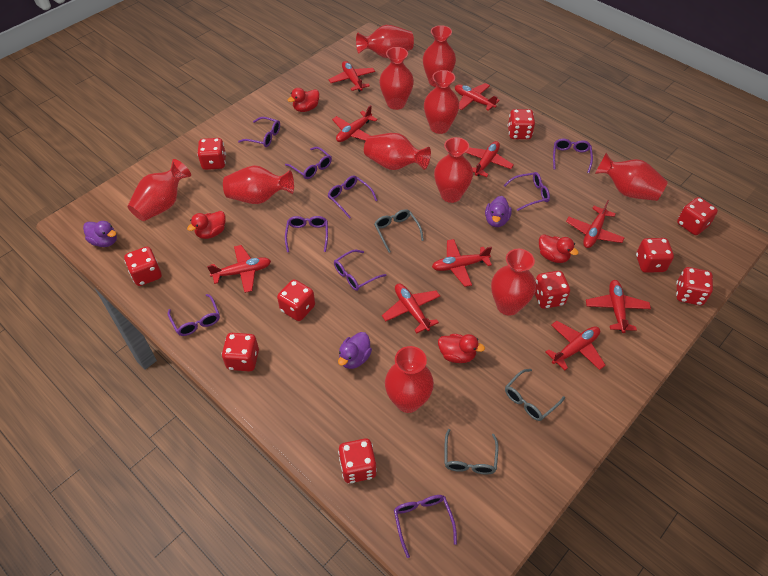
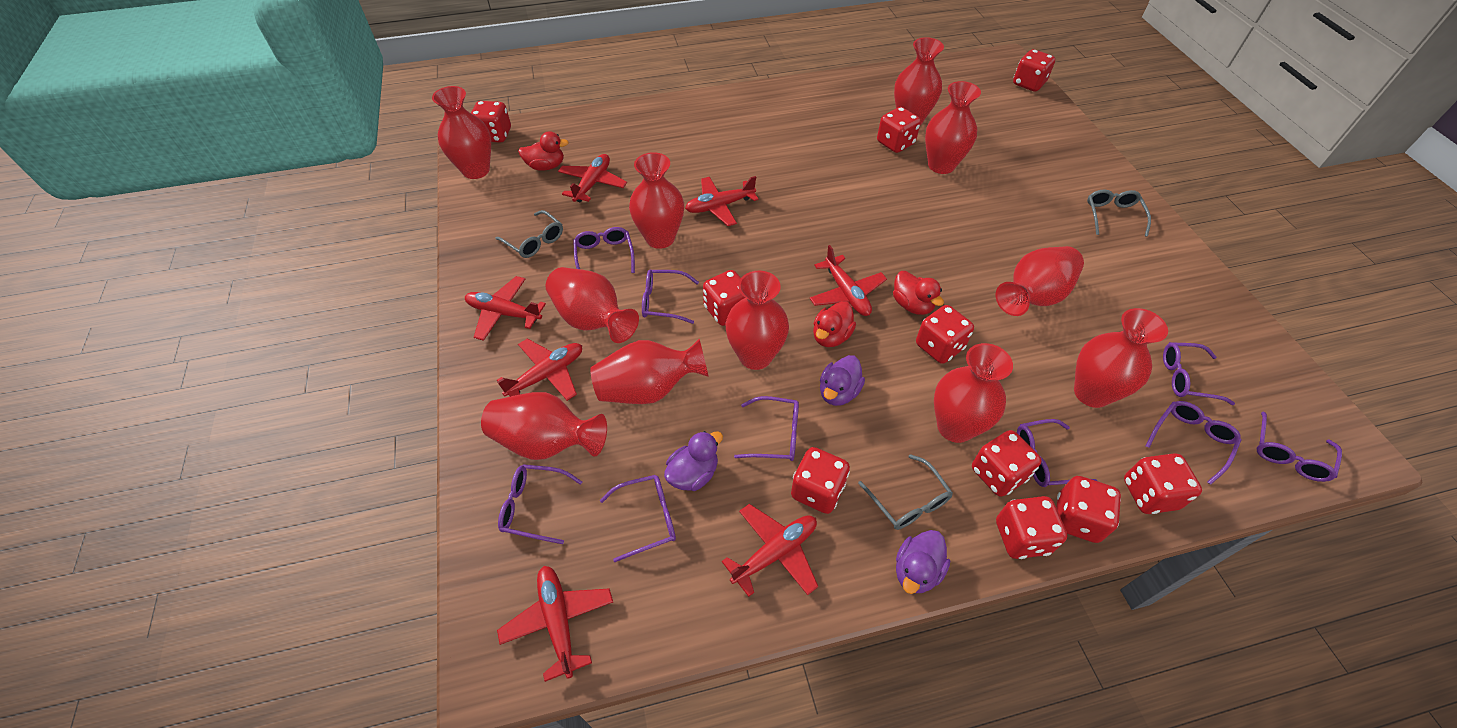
red duck: 4 -> 3
red plane: 10 -> 7

